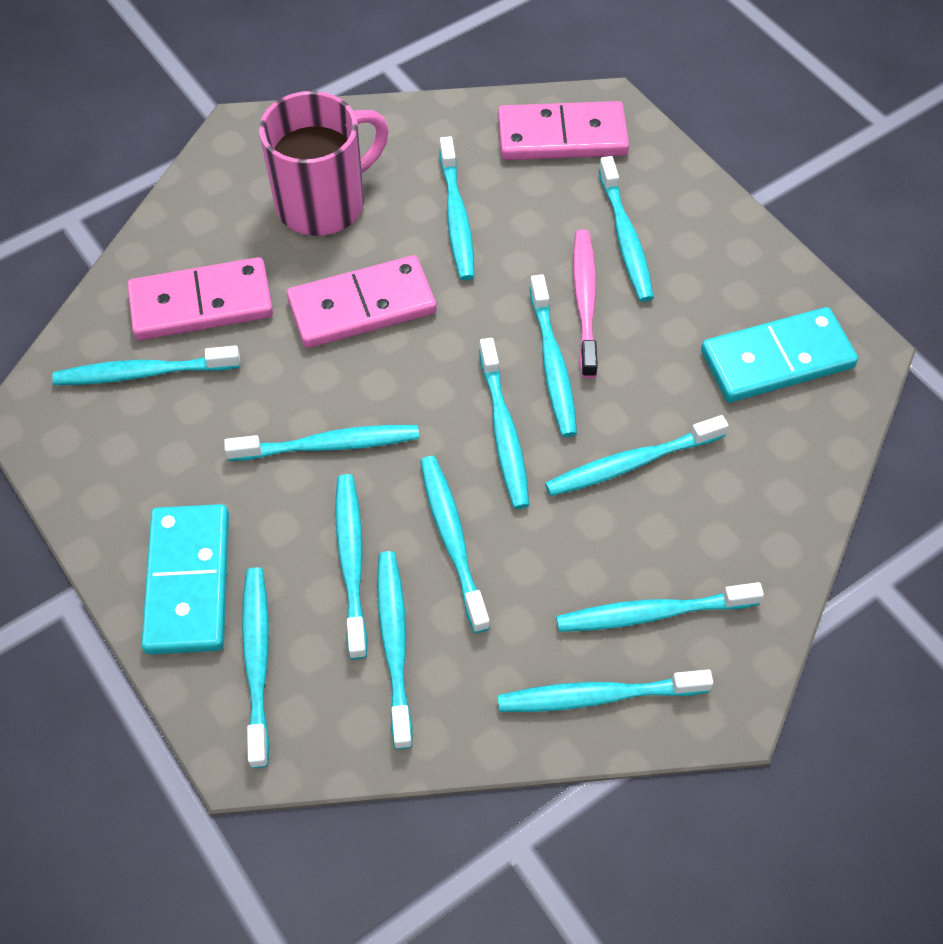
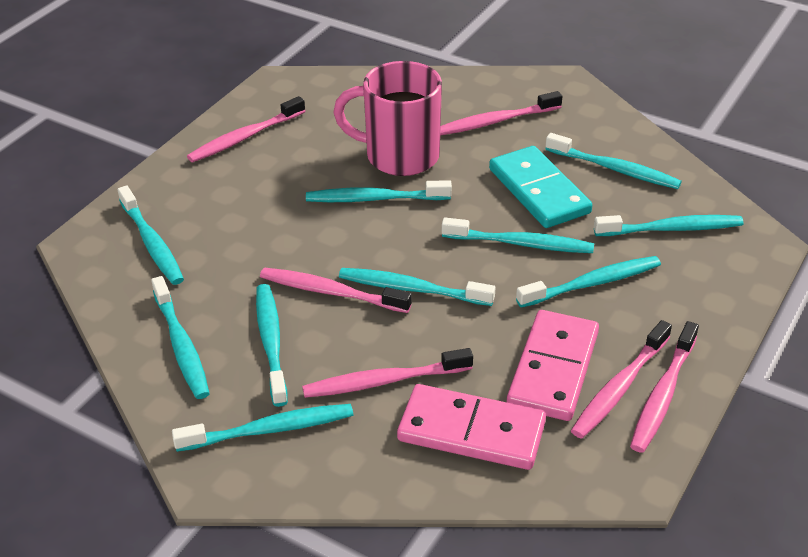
pink domino: 3 -> 2
pink toothbrush: 1 -> 6
turquoise domino: 2 -> 1
turquoise toothbrush: 13 -> 10

